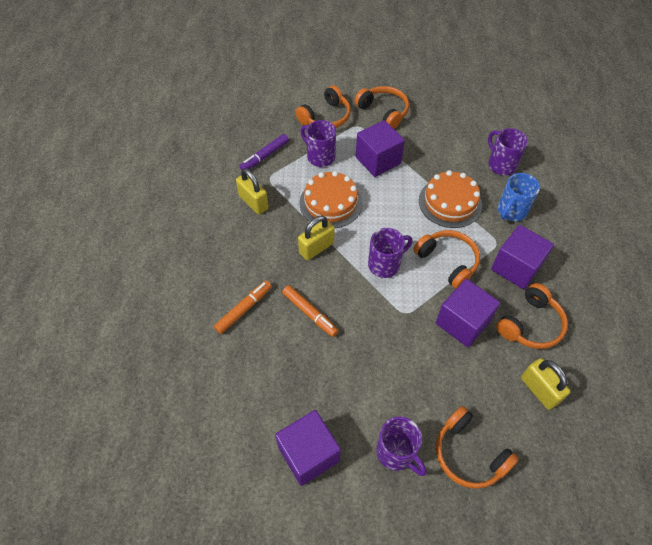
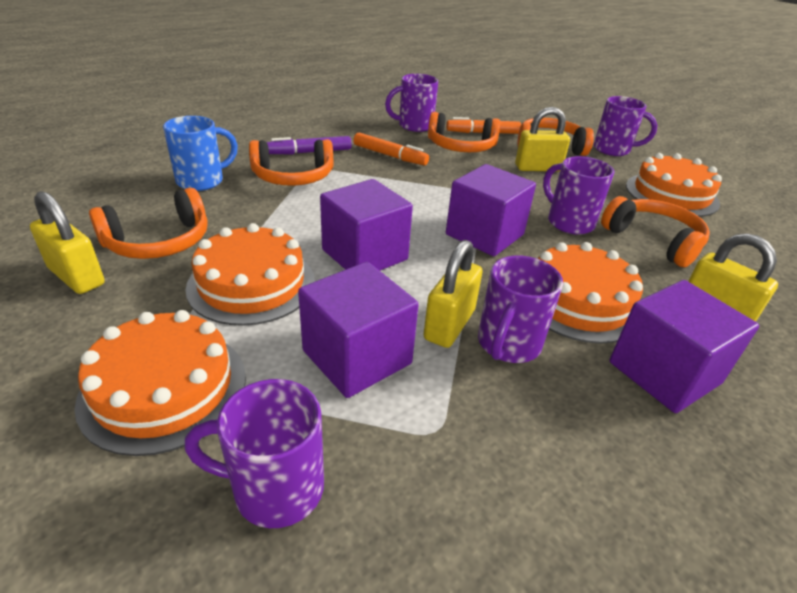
orange cake: 2 -> 4
purple mug: 4 -> 5
yellow padlock: 3 -> 4

